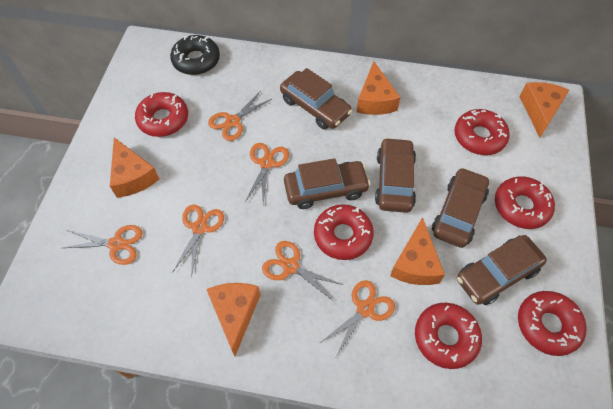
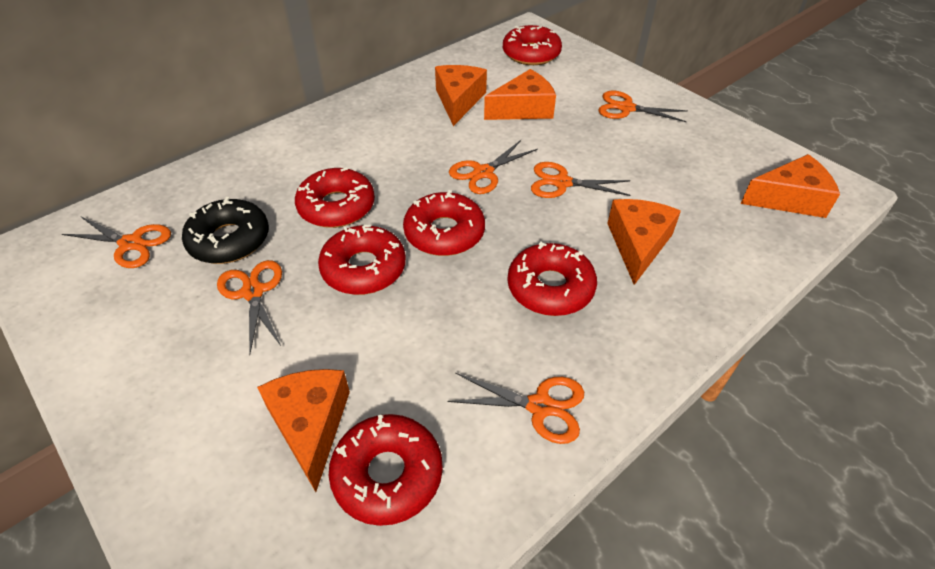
brown car: 5 -> 0

